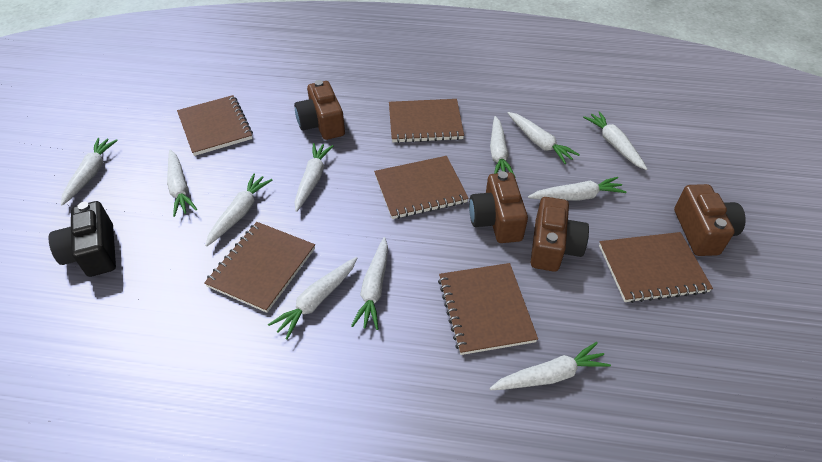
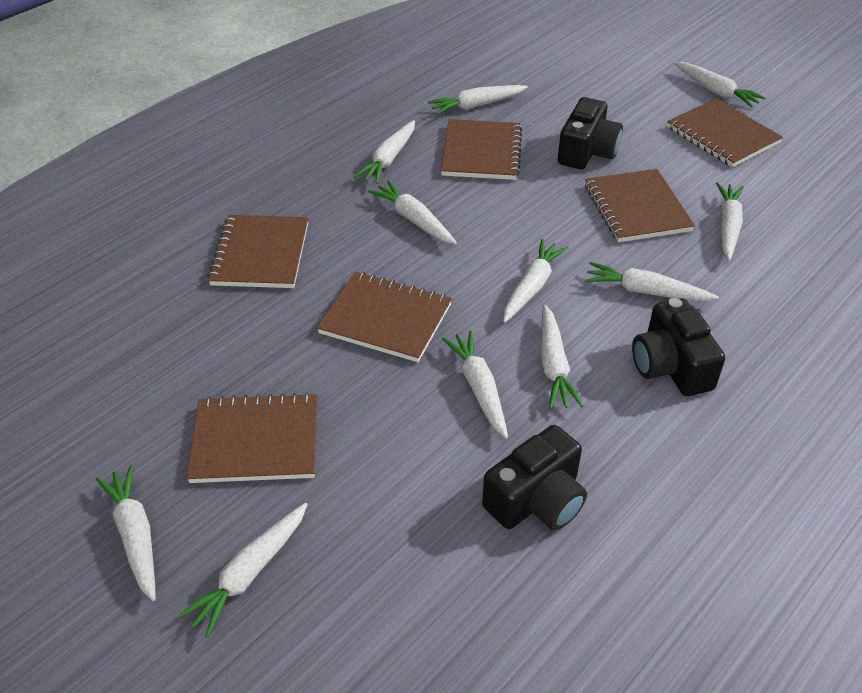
black camera: 1 -> 3
brown camera: 4 -> 0

